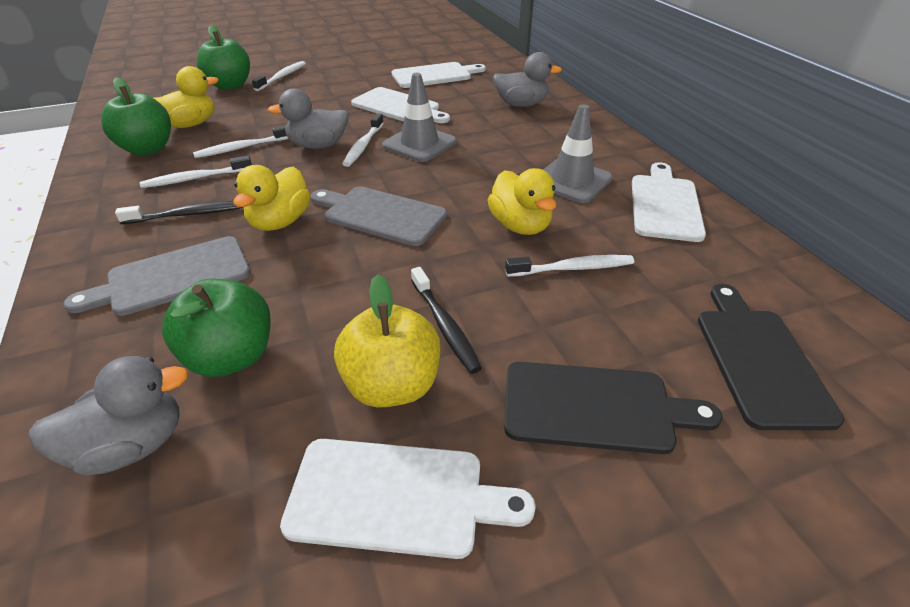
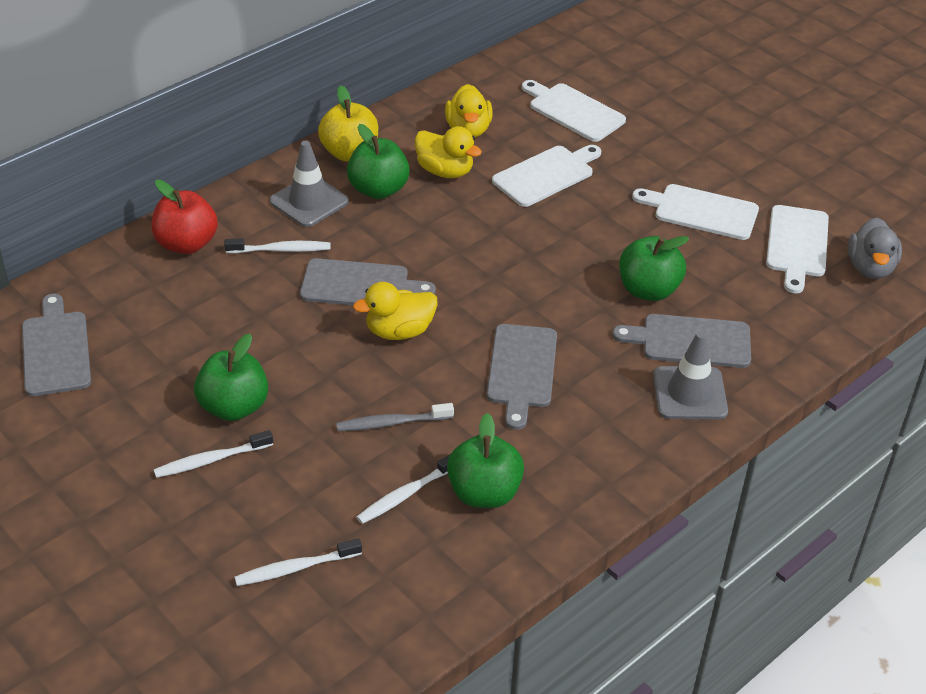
black cutting board: 2 -> 0
black toothbrush: 2 -> 0
green apple: 3 -> 4
grey cutting board: 2 -> 4
grey duck: 3 -> 1
grey toothbrush: 0 -> 1
red apple: 0 -> 1
white toothbrush: 5 -> 4

